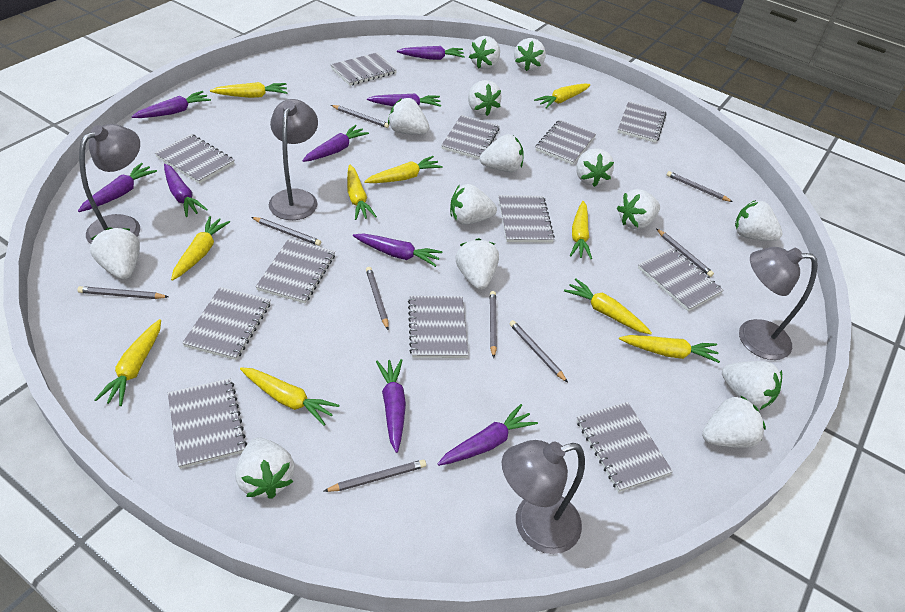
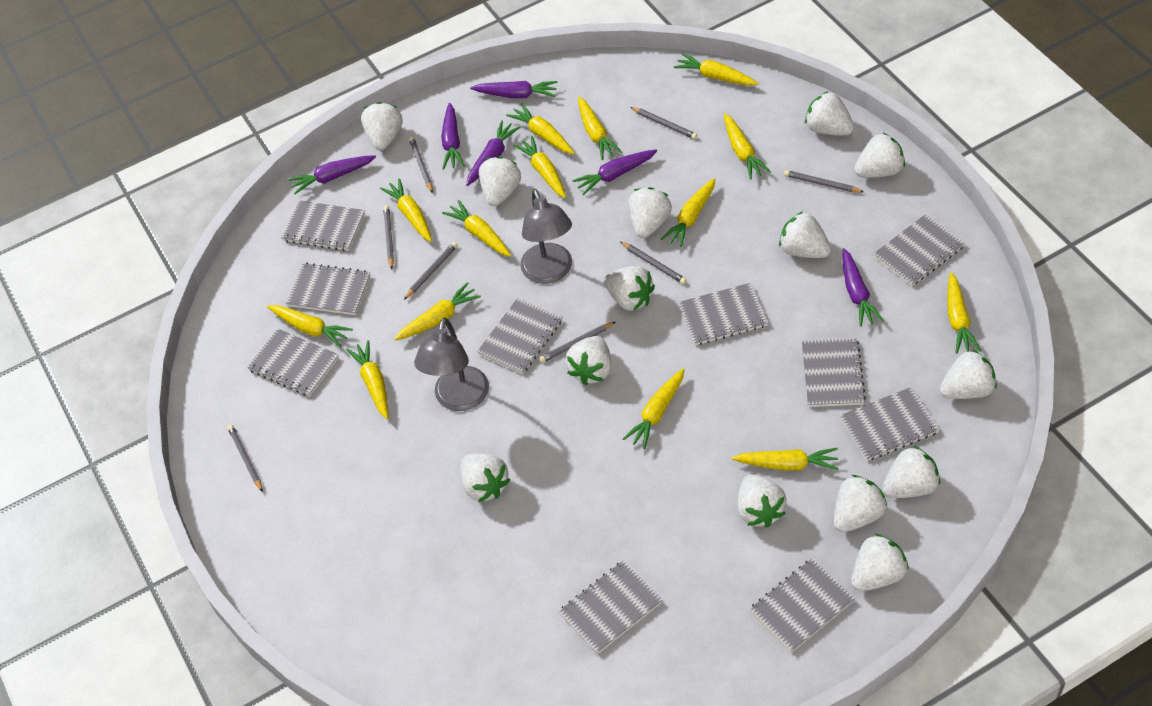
grey lamp: 4 -> 2
grey notebook: 12 -> 10
grey pencil: 9 -> 8
purple carrot: 9 -> 6
yellow carrot: 10 -> 14

